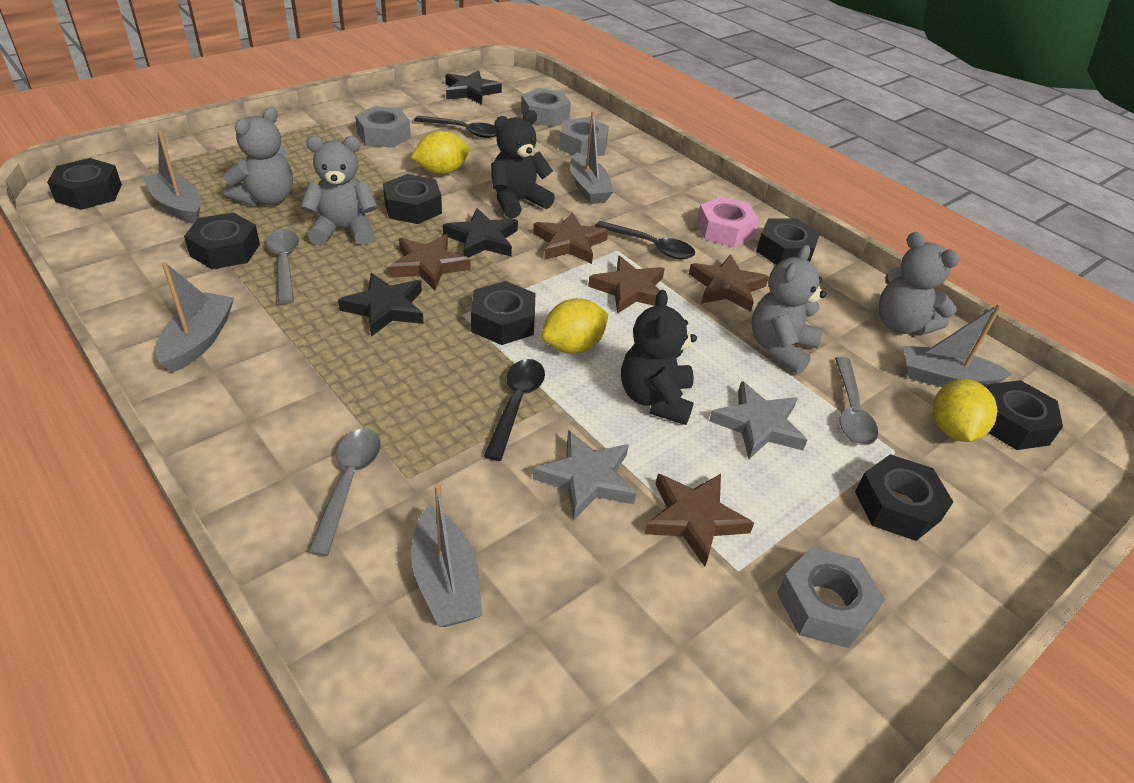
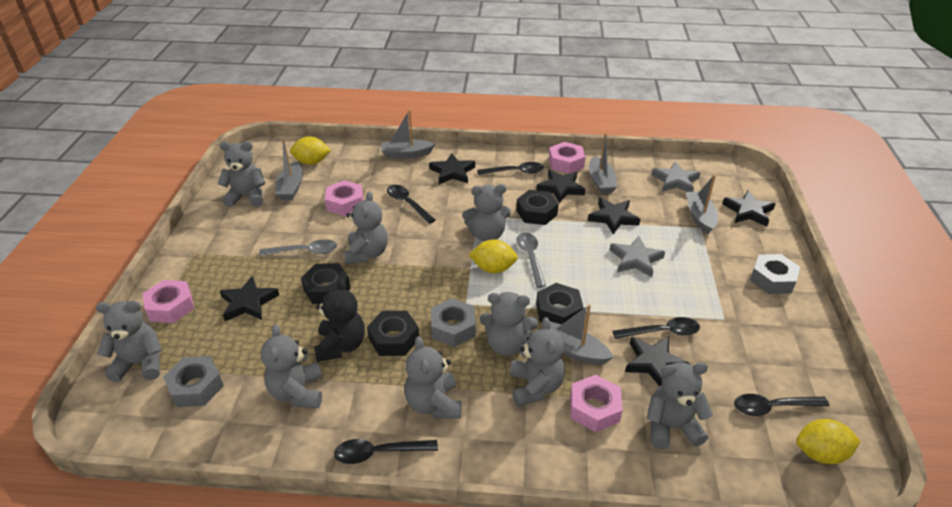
black nut: 7 -> 4
black spoon: 3 -> 5
black star: 3 -> 6
black teddy bear: 2 -> 1
brown star: 5 -> 0
grey nut: 4 -> 3
grey spoon: 3 -> 2
grey teddy bear: 4 -> 9
pink nut: 1 -> 4

